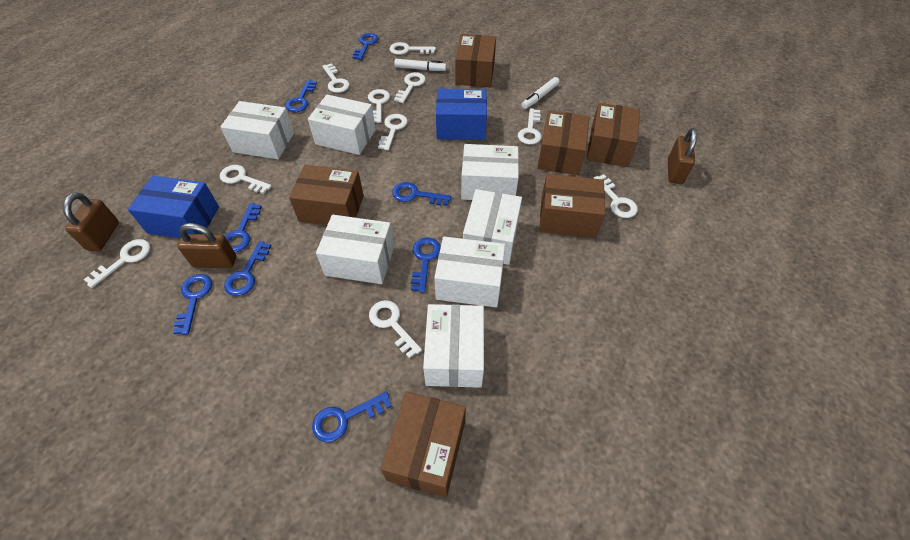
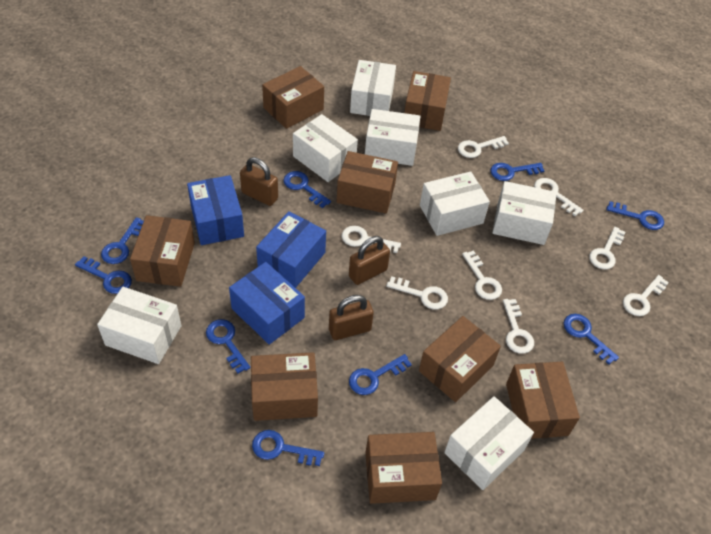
blue box: 2 -> 3
blue key: 8 -> 9
brown box: 6 -> 8
white key: 10 -> 8
white marker: 2 -> 0

